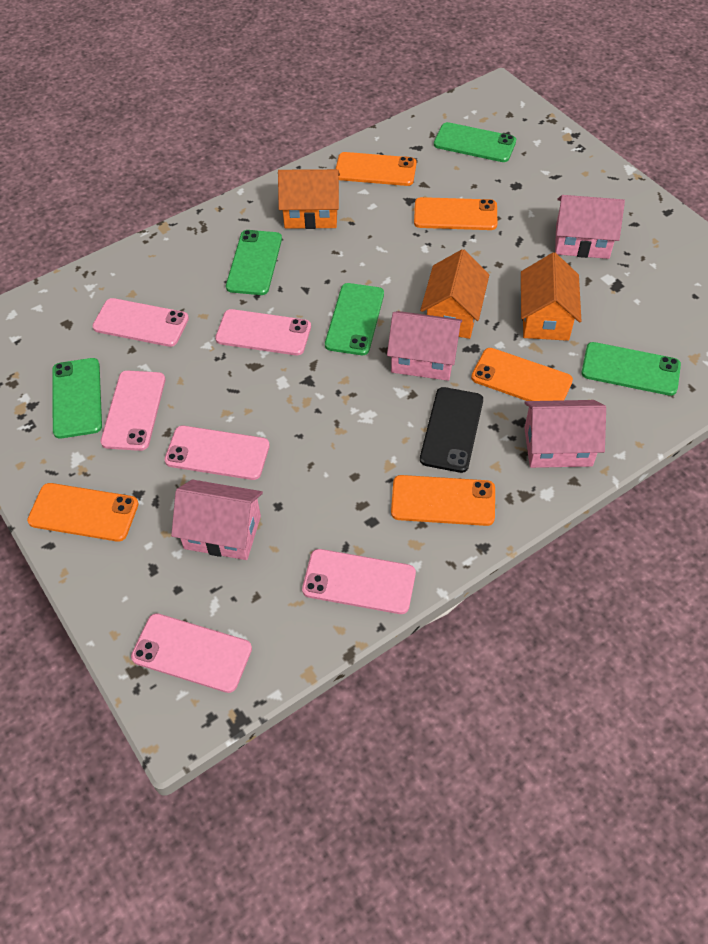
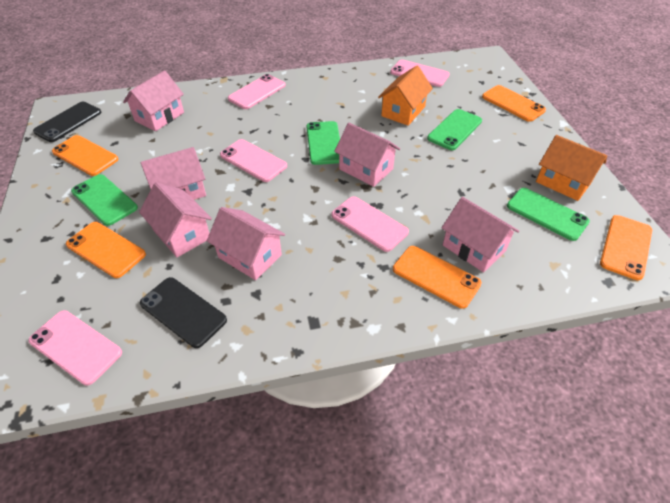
black phone: 1 -> 2
green phone: 5 -> 4
orange house: 3 -> 2
pink house: 4 -> 6
pink phone: 6 -> 5

